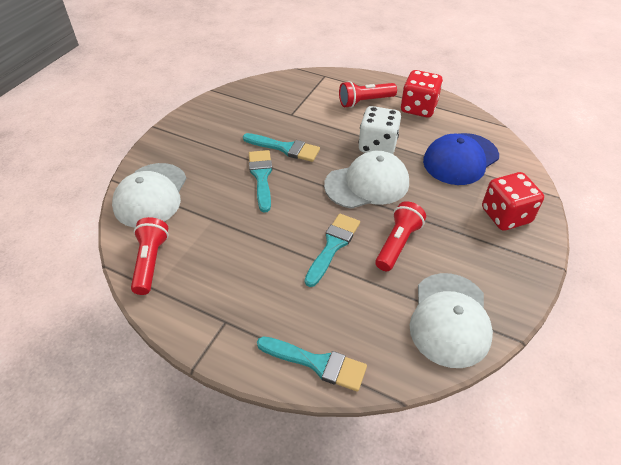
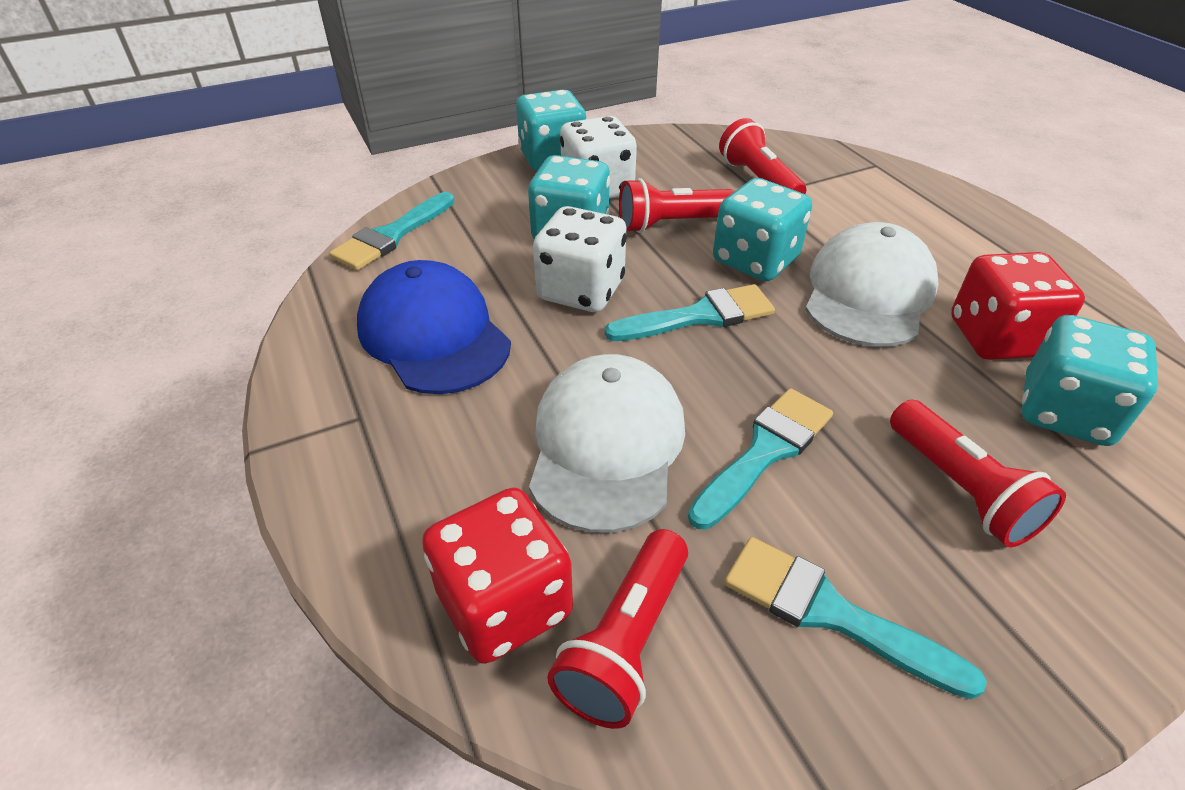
red flashlight: 3 -> 4
turquoise dice: 0 -> 4
white cap: 3 -> 2
white dice: 1 -> 2

